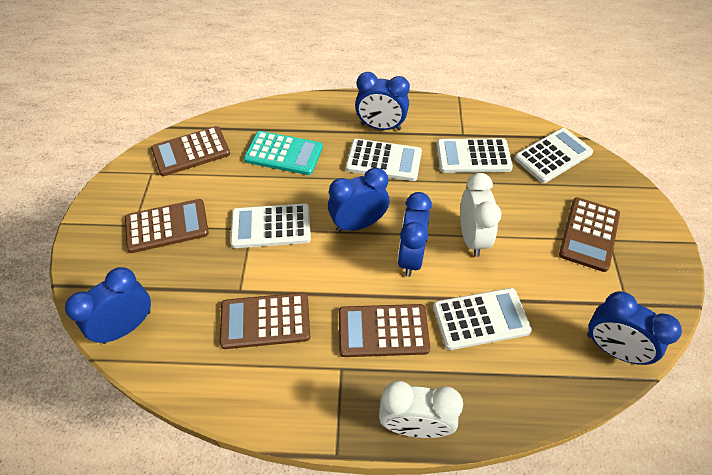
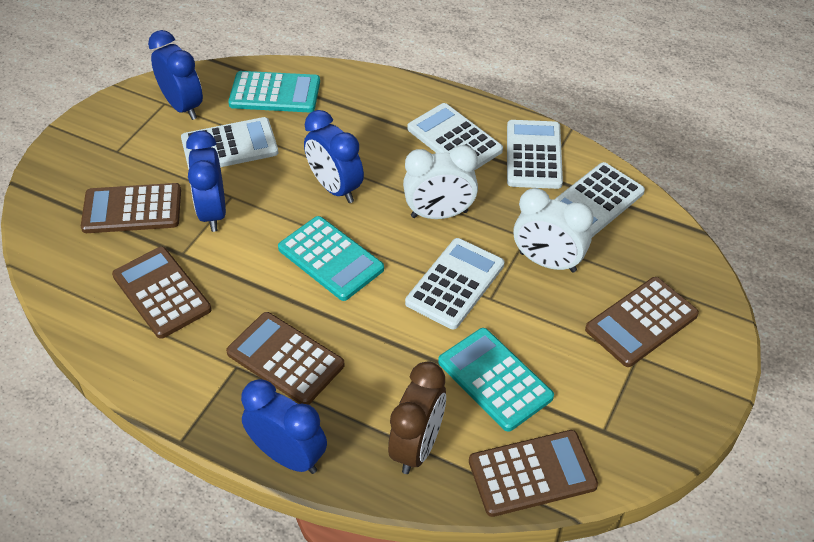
blue clock: 5 -> 4
brown clock: 0 -> 1
turquoise calculator: 1 -> 3

